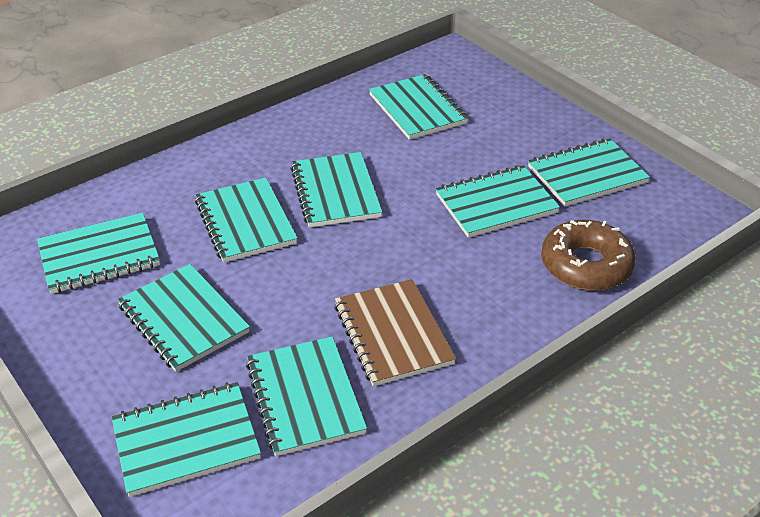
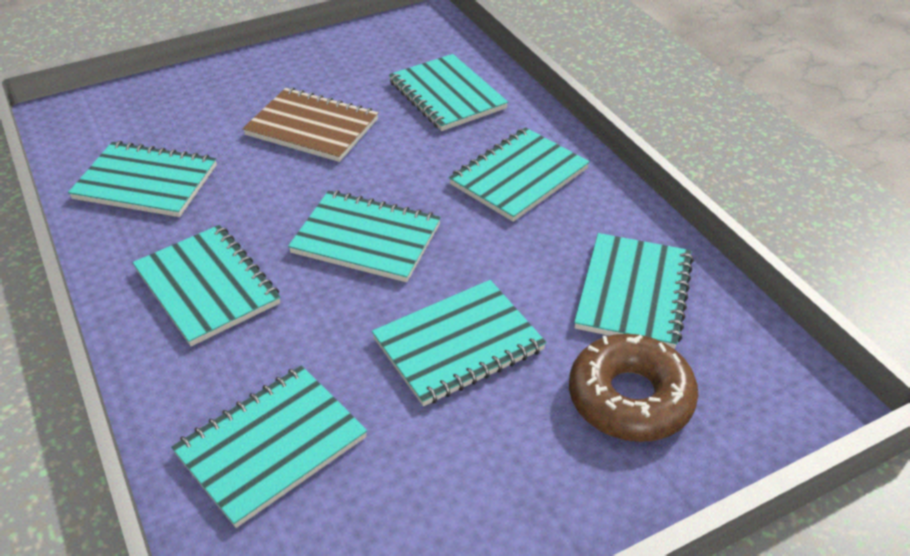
turquoise notebook: 9 -> 8

